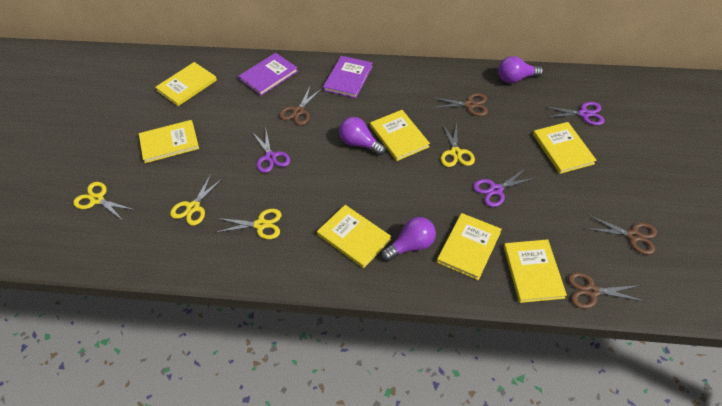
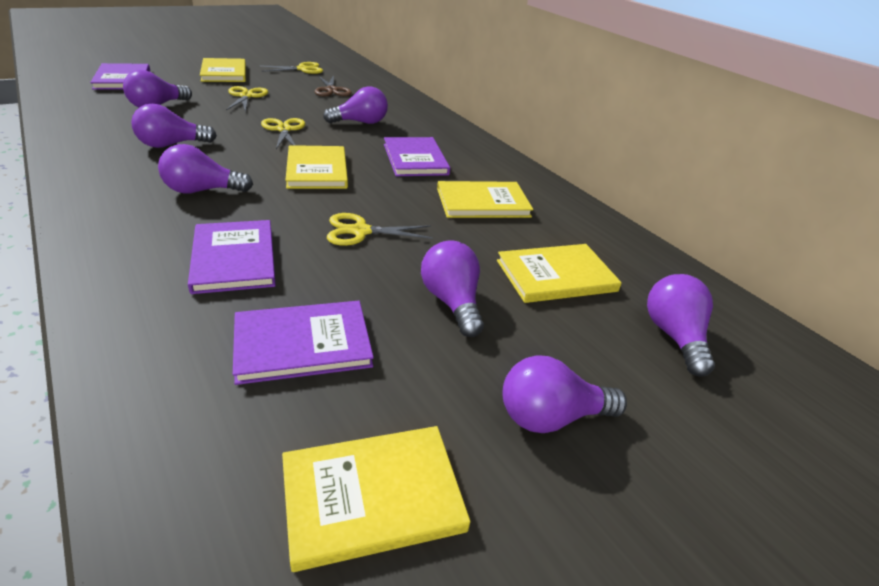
brown scissors: 4 -> 1
purple book: 2 -> 4
purple light bulb: 3 -> 7
purple scissors: 3 -> 0
yellow book: 7 -> 5

